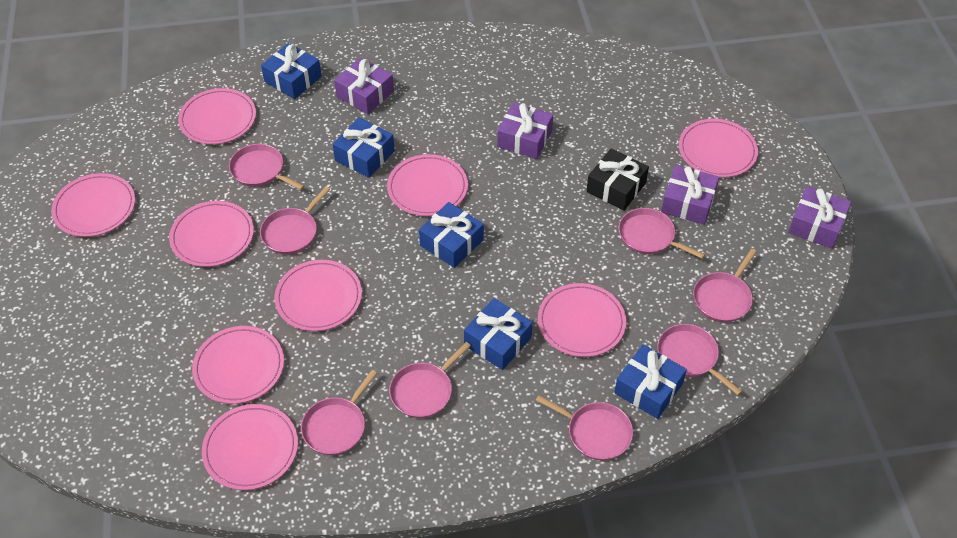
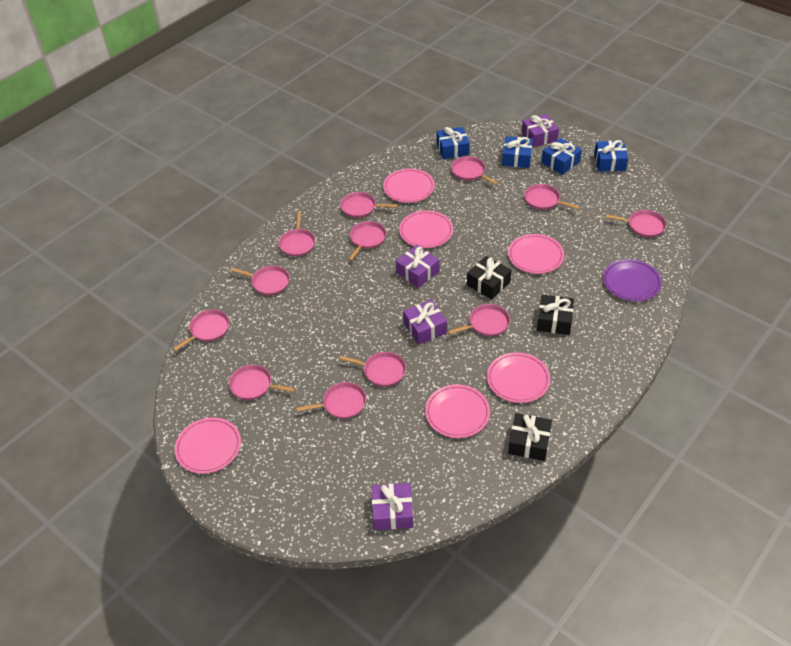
black gift: 1 -> 3
blue gift: 5 -> 4
pink pan: 8 -> 12
pink plate: 9 -> 6
purple plate: 0 -> 1

